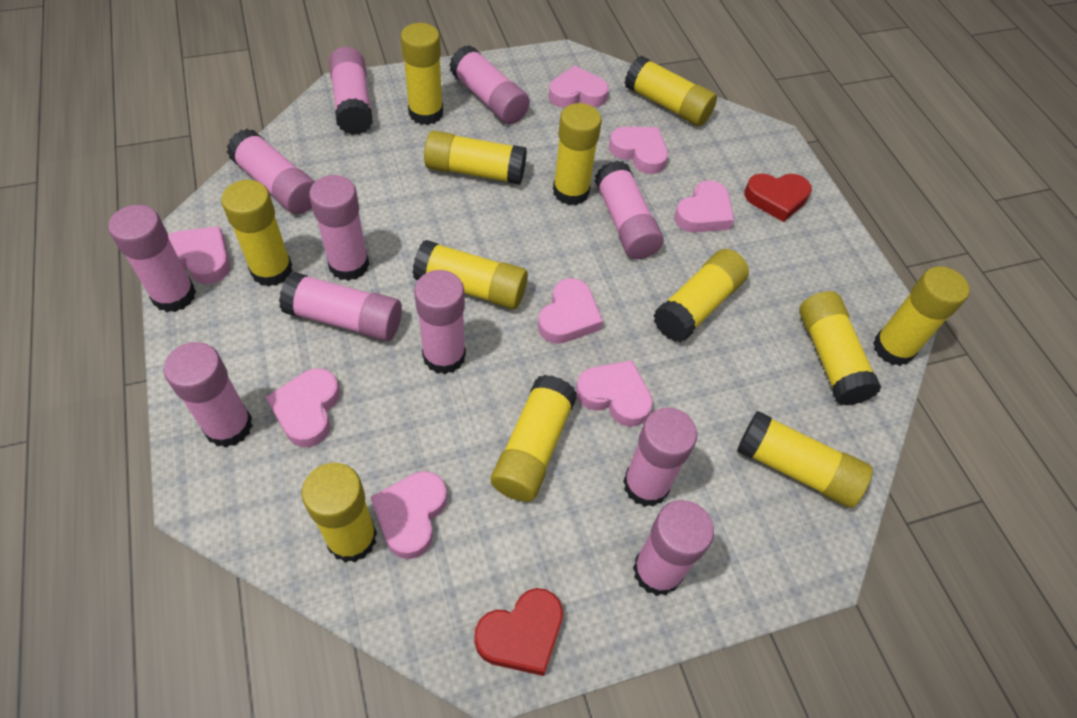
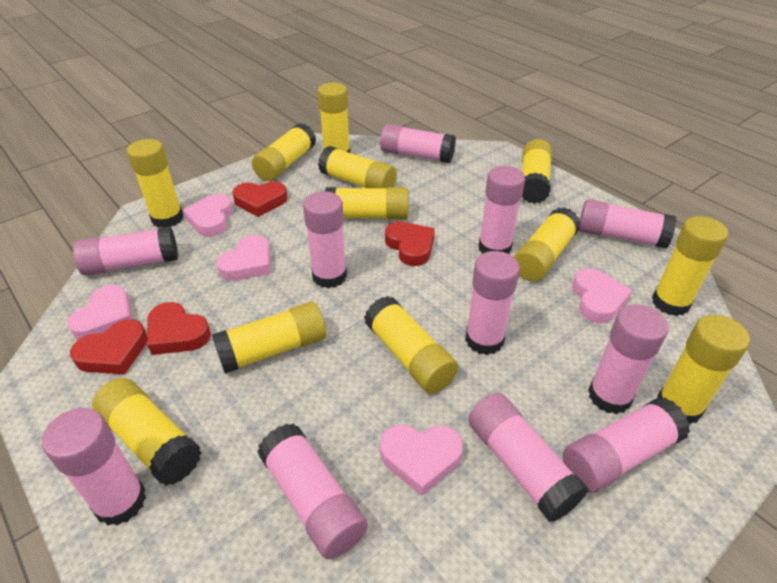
pink heart: 8 -> 5
red heart: 2 -> 4

